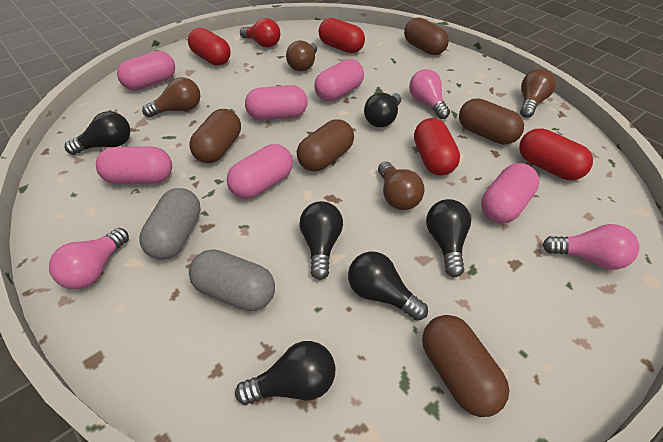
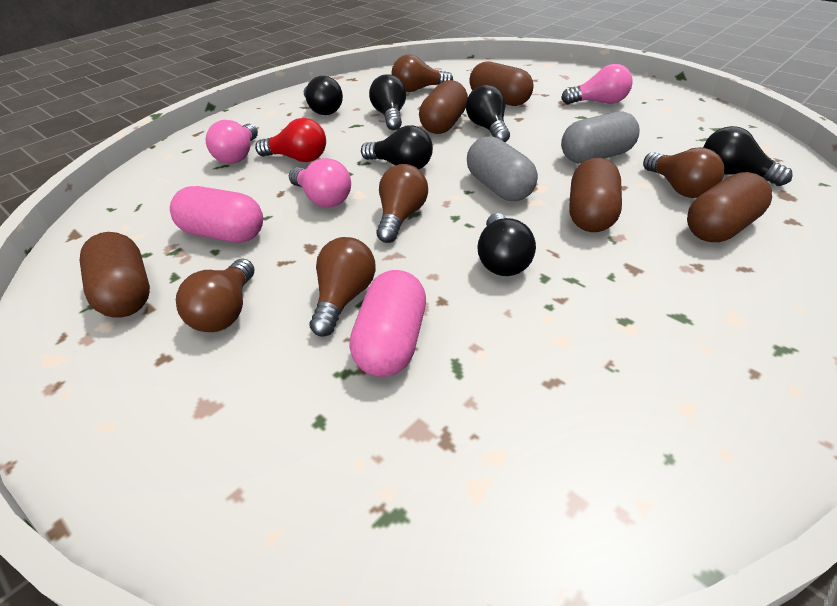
brown light bulb: 4 -> 5
pink capsule: 6 -> 2
red capsule: 4 -> 0

